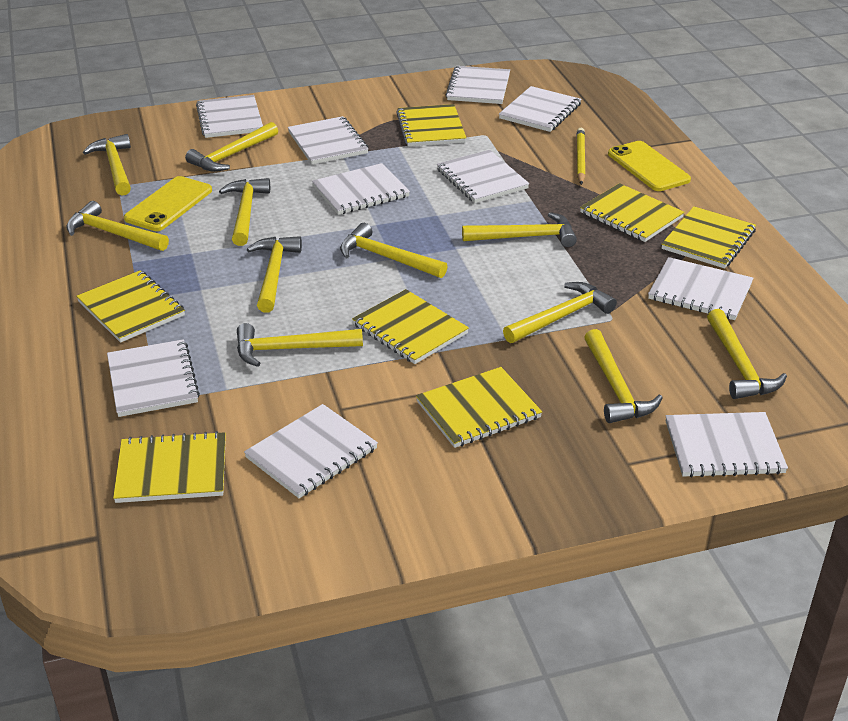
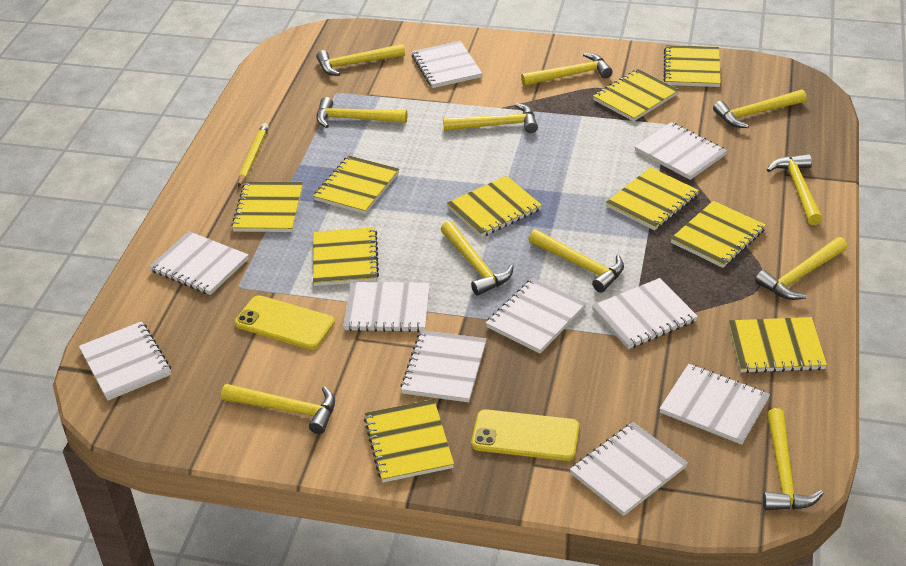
yellow notebook: 7 -> 10

